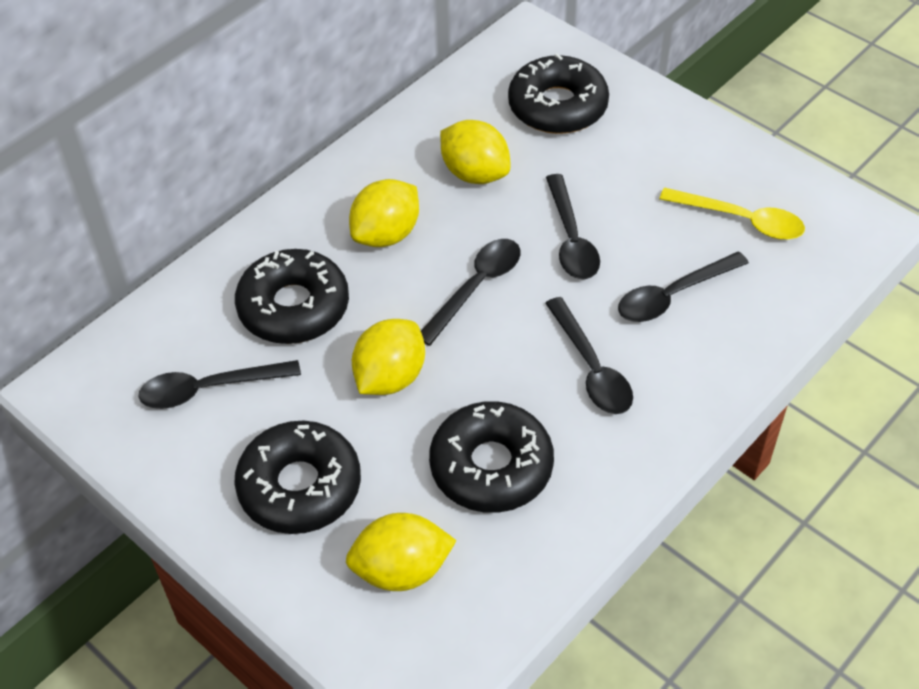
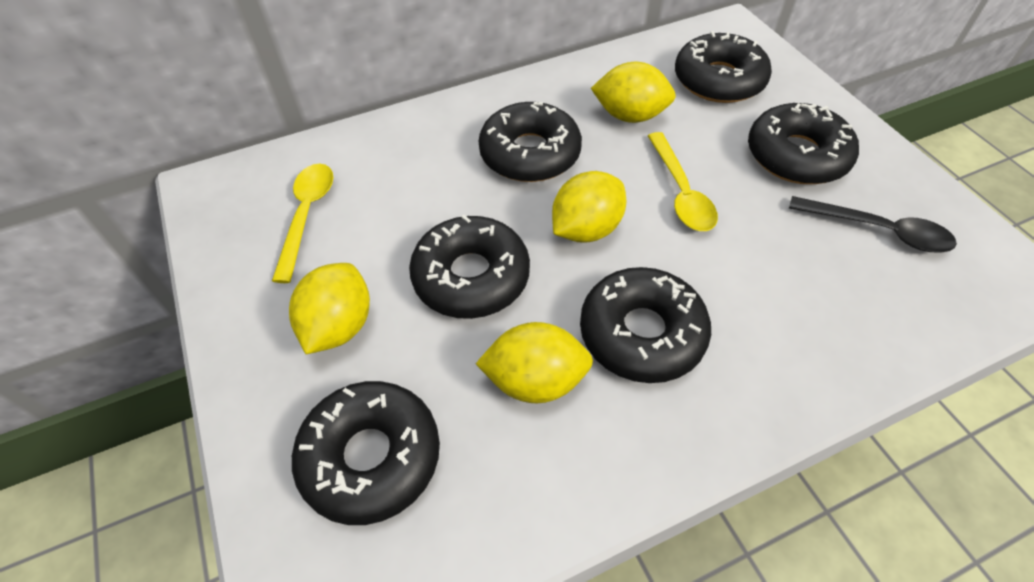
black donut: 4 -> 6
black spoon: 5 -> 1
yellow spoon: 1 -> 2

